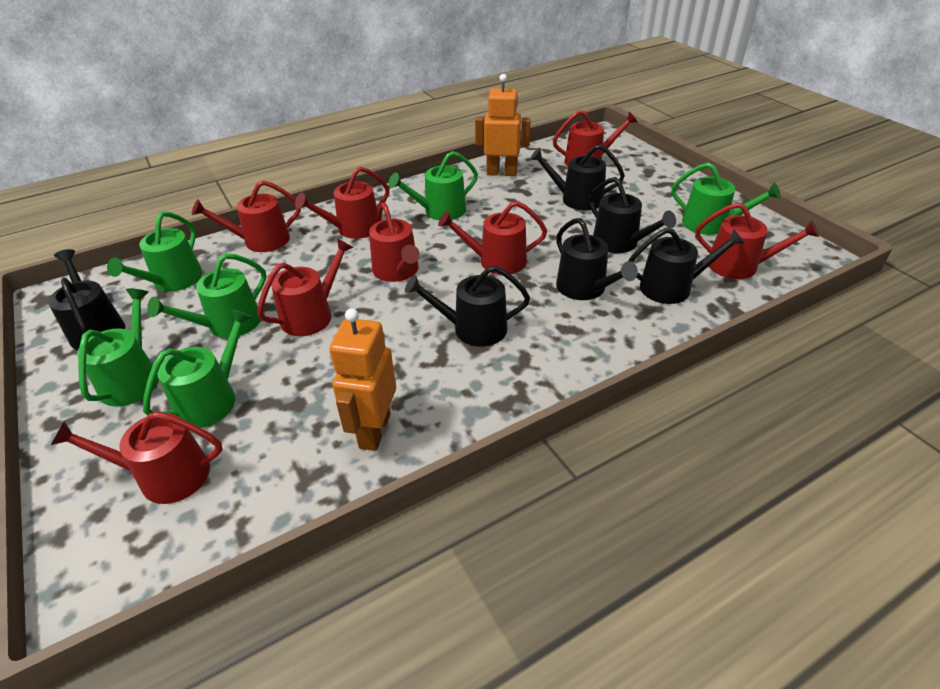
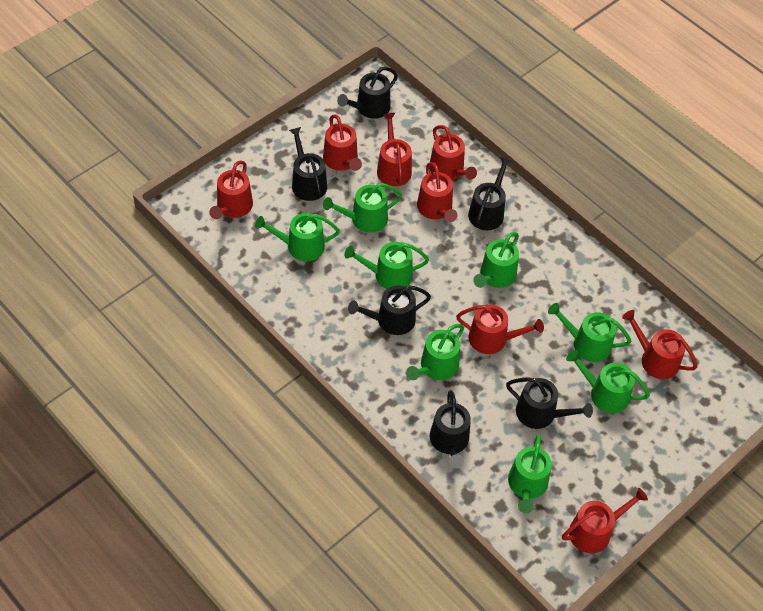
green watering can: 6 -> 8
orange robot: 2 -> 0

